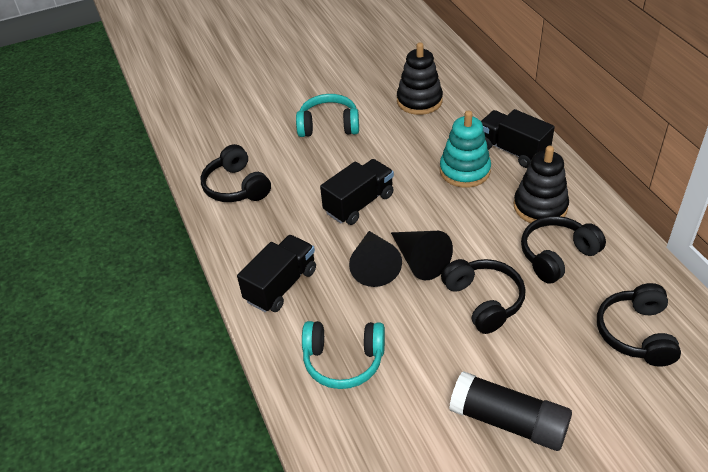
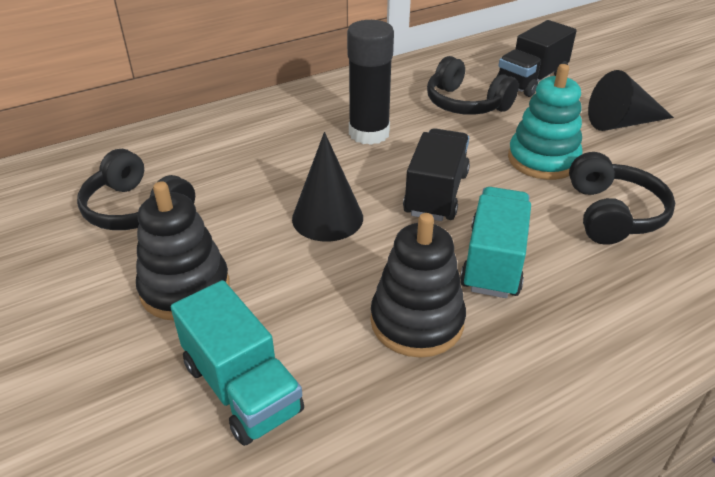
black headphones: 4 -> 3
black truck: 3 -> 2
turquoise headphones: 2 -> 0
turquoise truck: 0 -> 2

